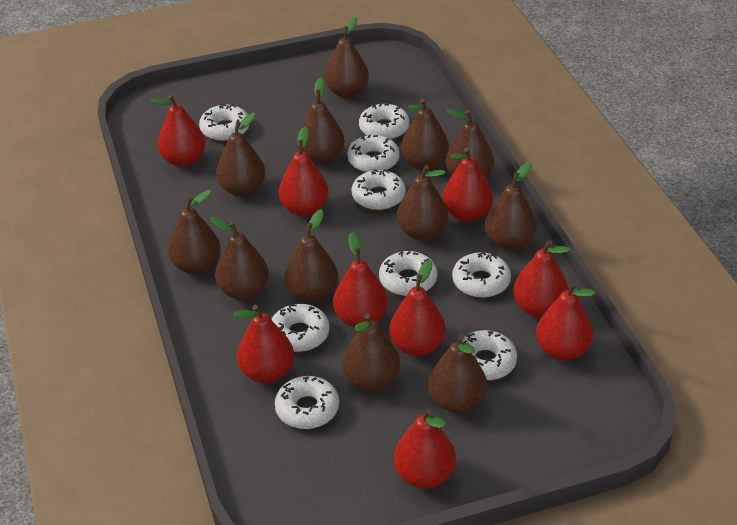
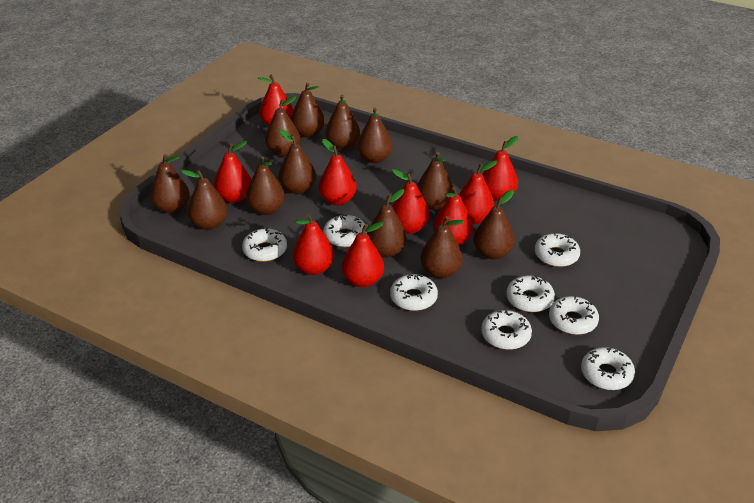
white donut: 9 -> 8

